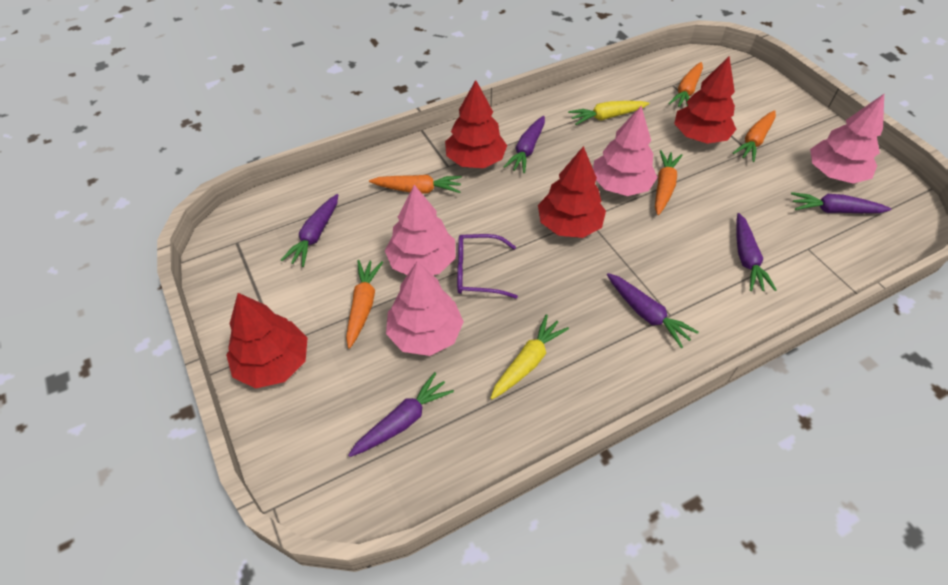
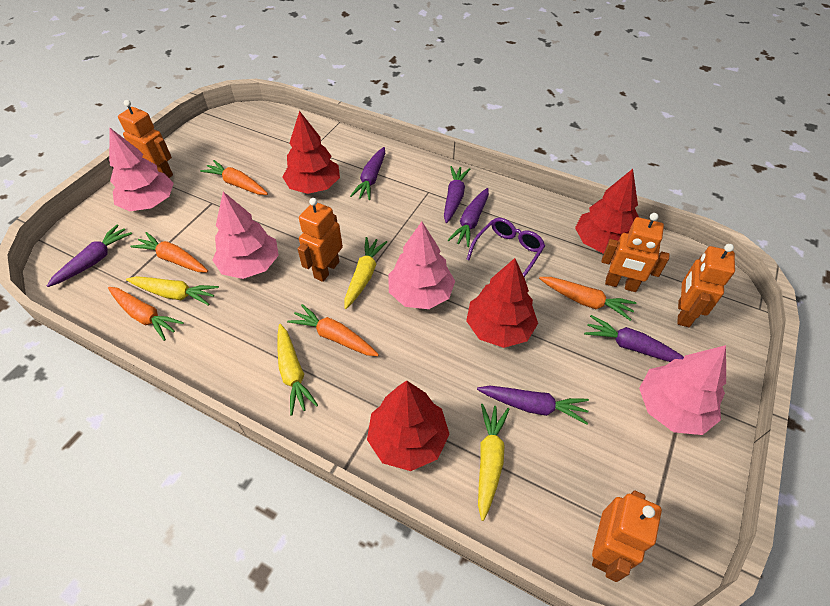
orange robot: 0 -> 5
yellow carrot: 2 -> 4

